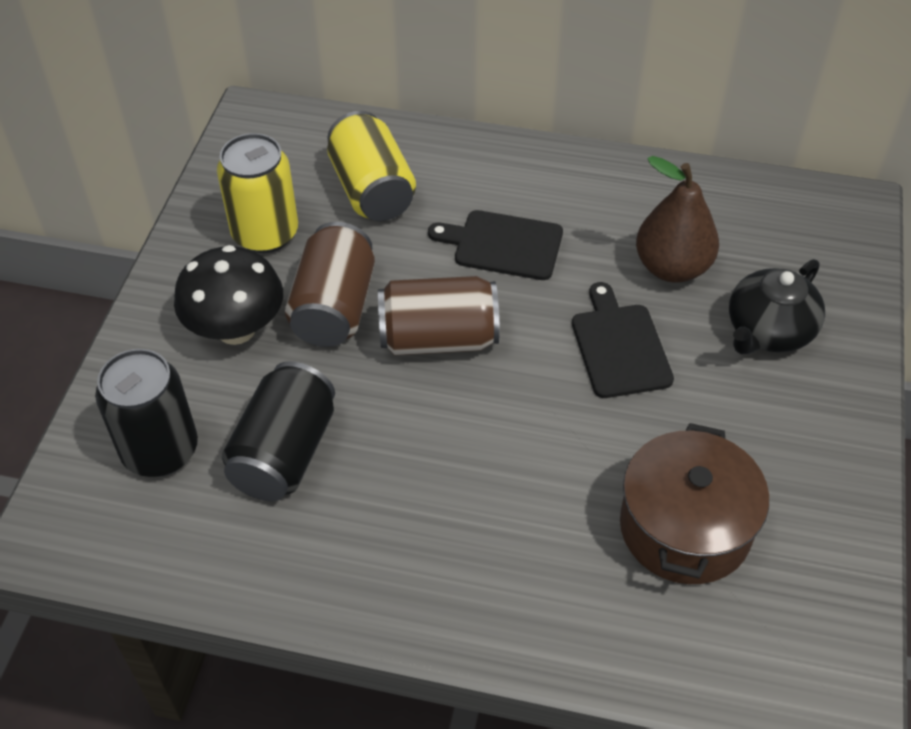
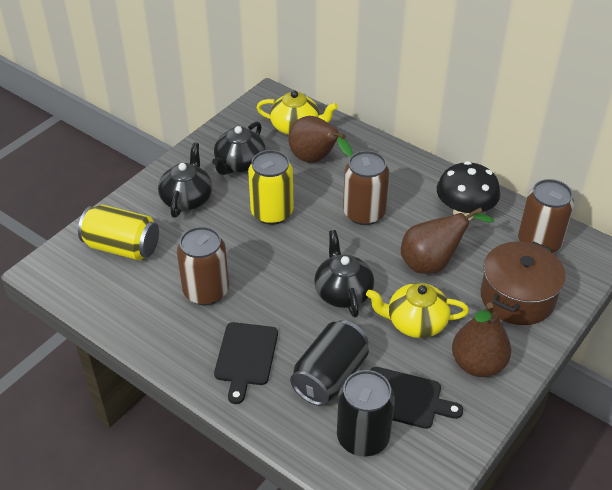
black teapot: 1 -> 3
brown can: 2 -> 3
brown pear: 1 -> 3
yellow teapot: 0 -> 2

